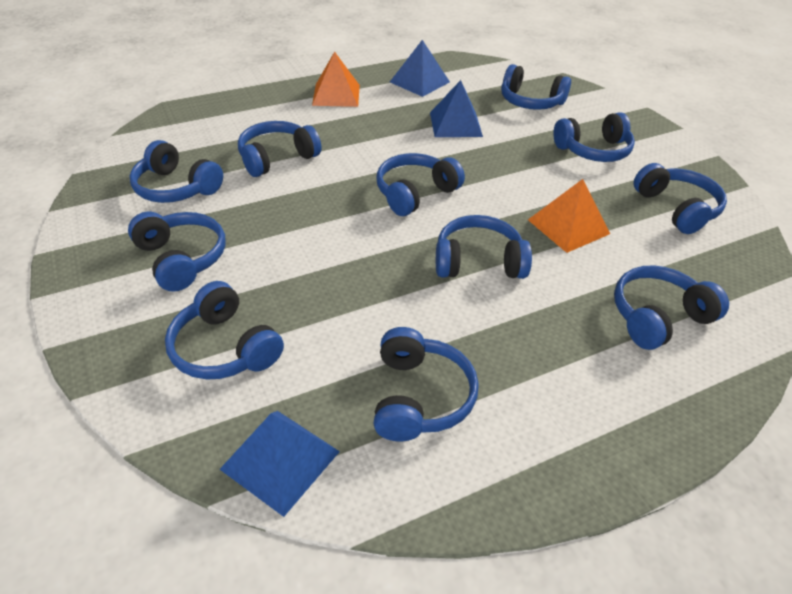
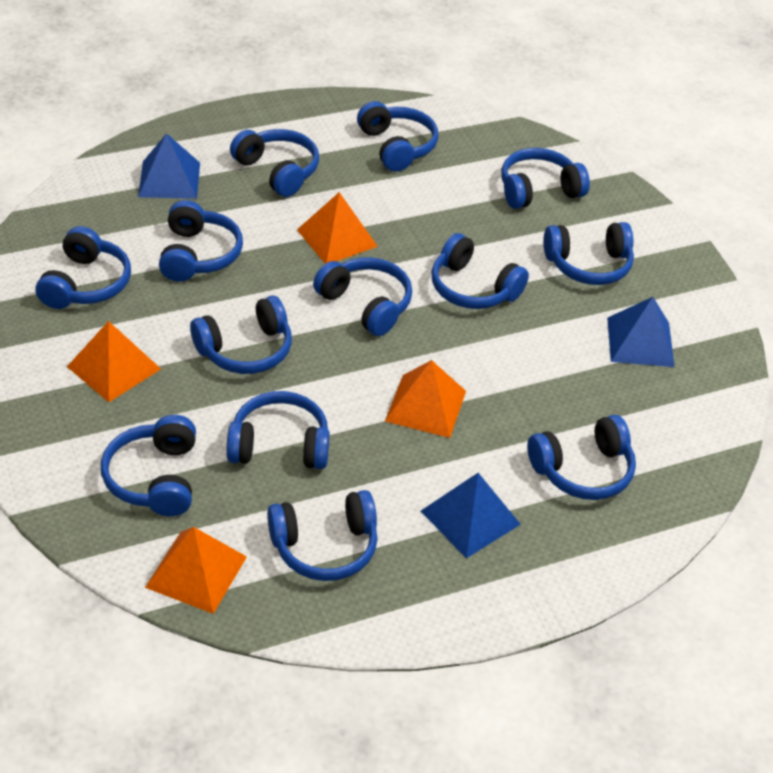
blue headphones: 11 -> 13
orange pyramid: 2 -> 4

